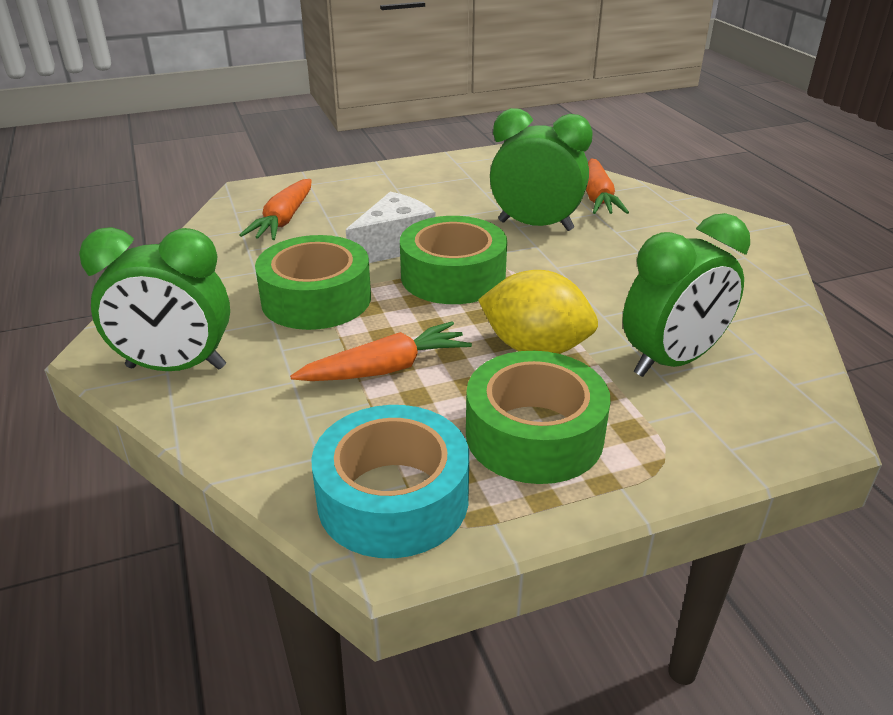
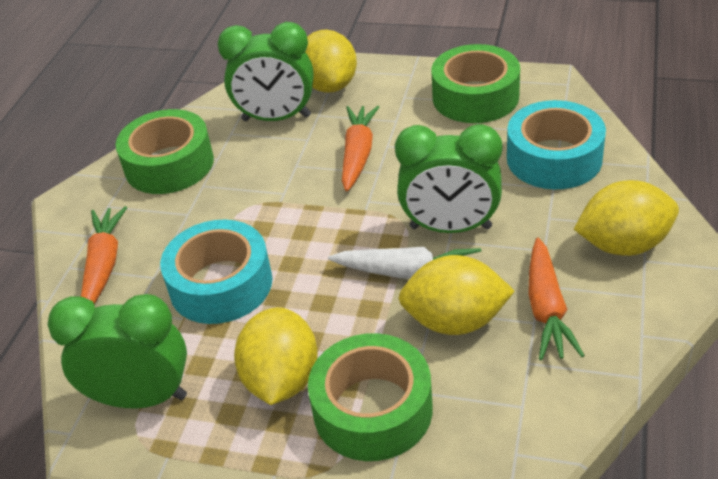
turquoise tape: 1 -> 2
white carrot: 0 -> 1
white cheese: 1 -> 0
yellow lemon: 1 -> 4

